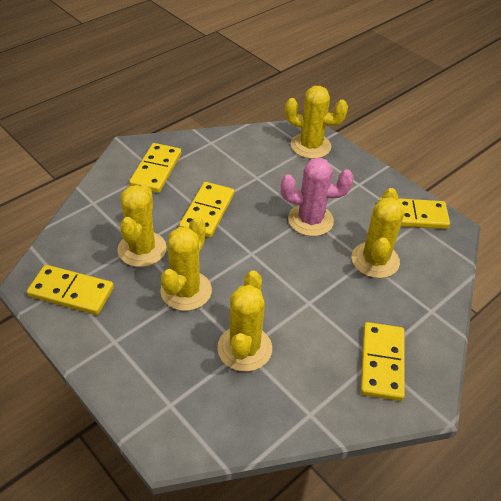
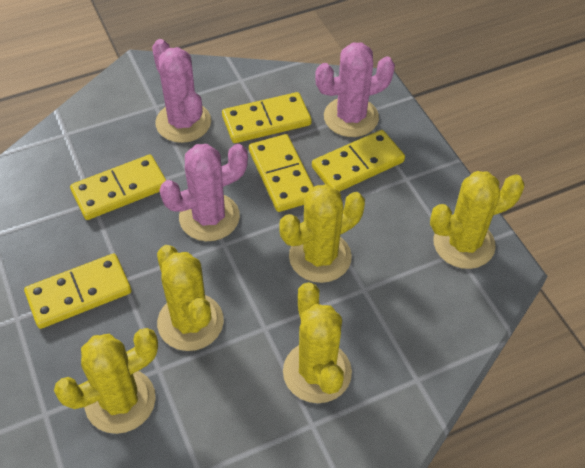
pink cactus: 1 -> 3

